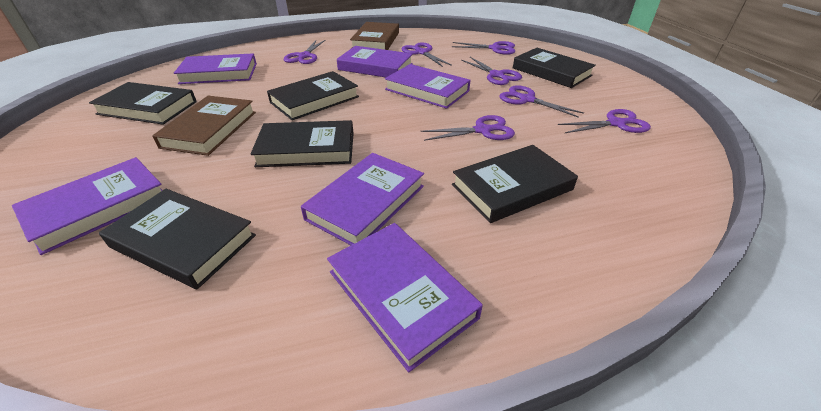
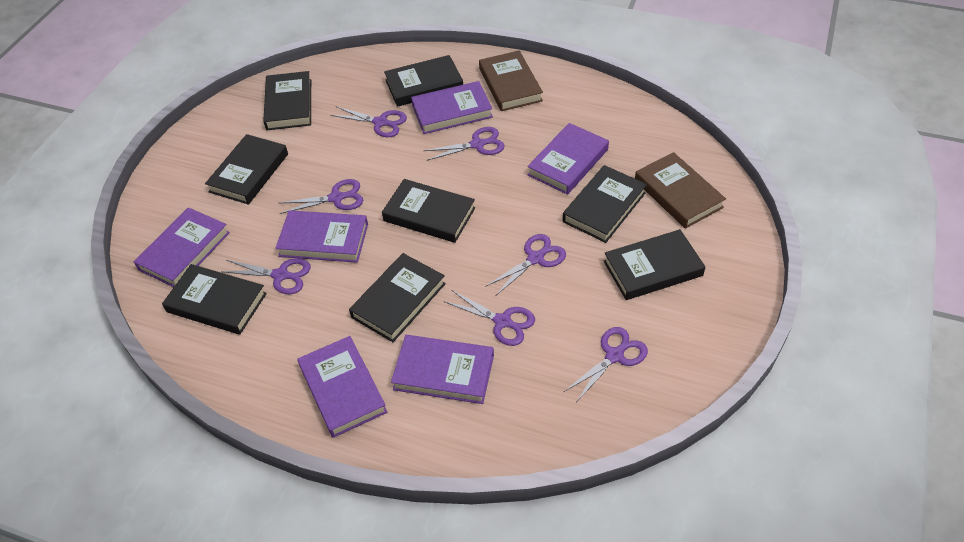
black book: 6 -> 8

